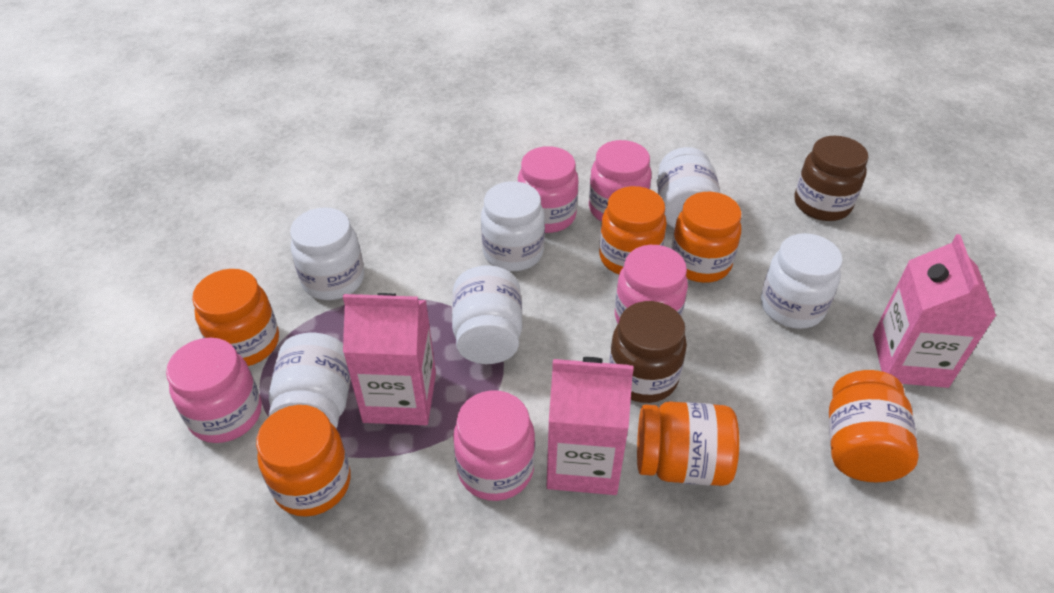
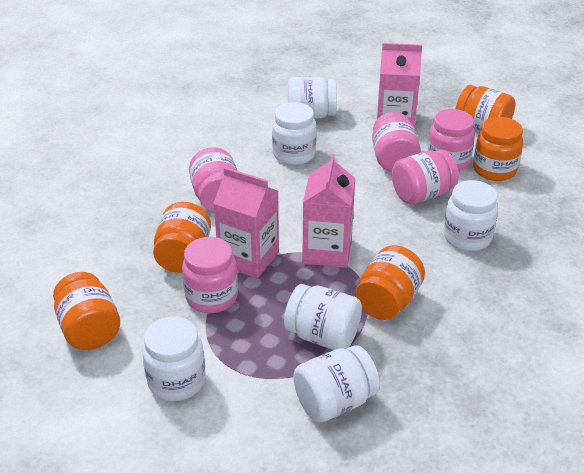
brown jar: 2 -> 0
orange jar: 6 -> 5

